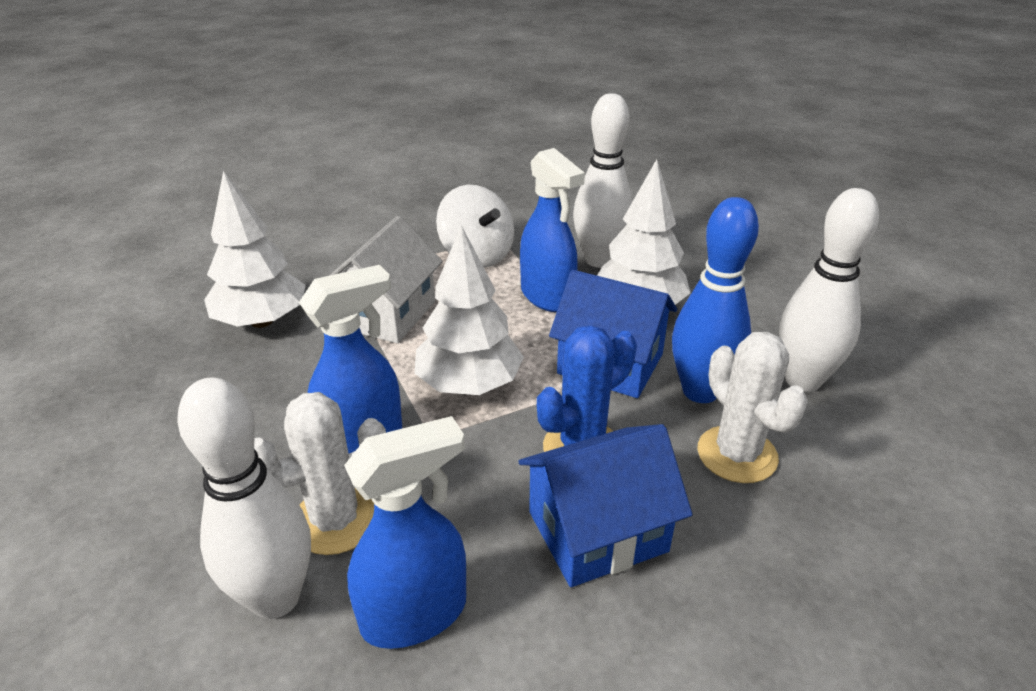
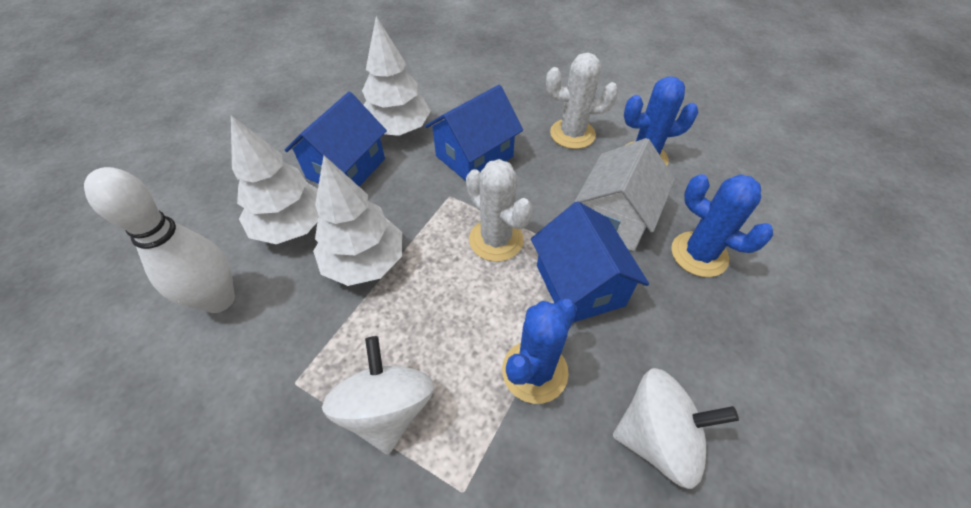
blue bowling pin: 1 -> 0
blue cactus: 1 -> 3
blue house: 2 -> 3
blue spray bottle: 3 -> 0
white bowling pin: 3 -> 1
white spinning top: 1 -> 2

